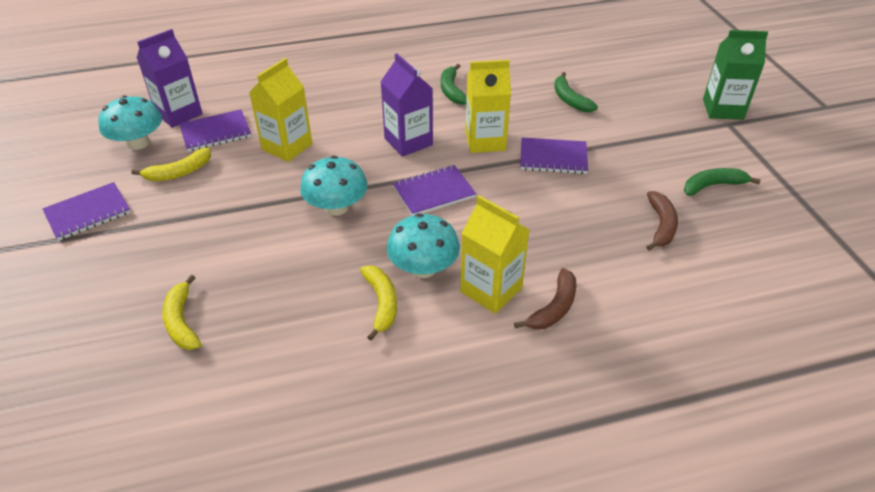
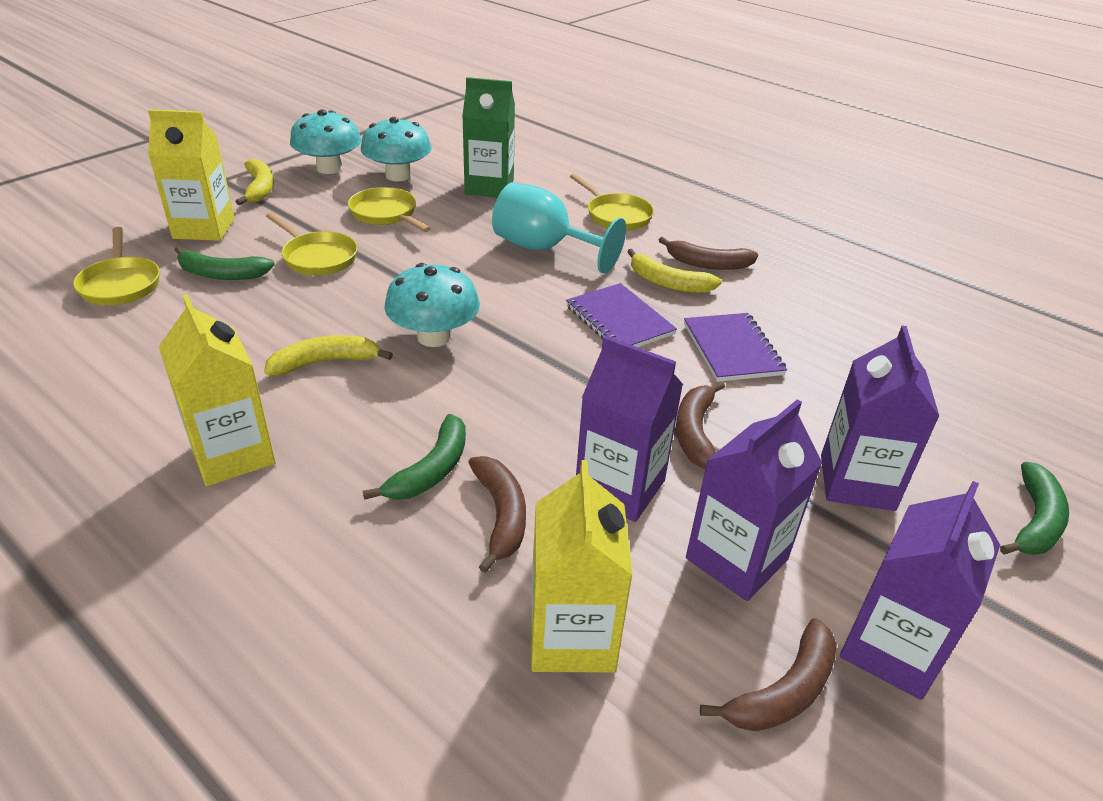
brown banana: 2 -> 4
purple carton: 2 -> 4
purple notebook: 4 -> 2
turquoise goblet: 0 -> 1
yellow pan: 0 -> 4

